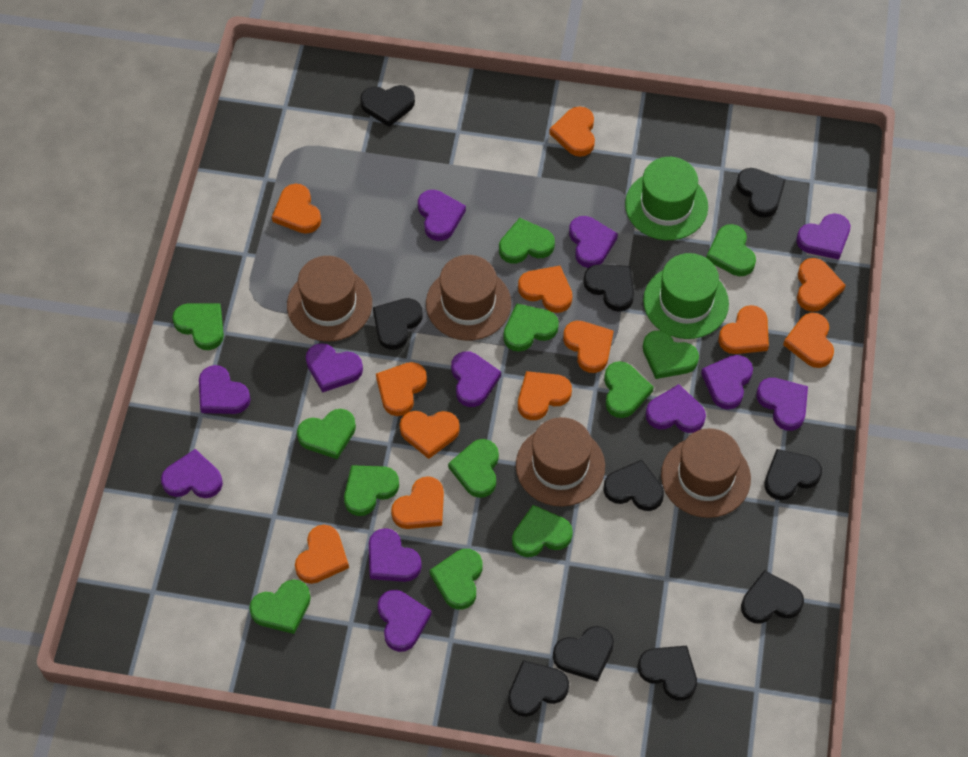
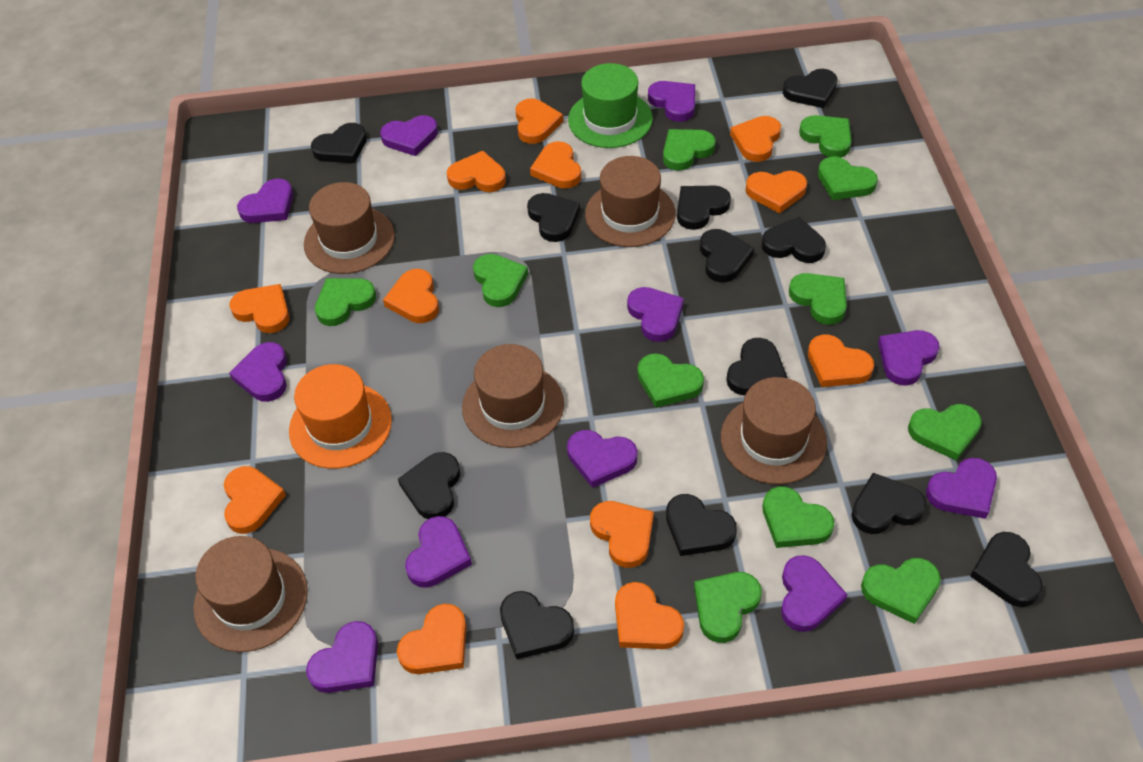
black heart: 10 -> 12
brown hat: 4 -> 5
green hat: 2 -> 1
green heart: 12 -> 11
orange hat: 0 -> 1
purple heart: 12 -> 11

